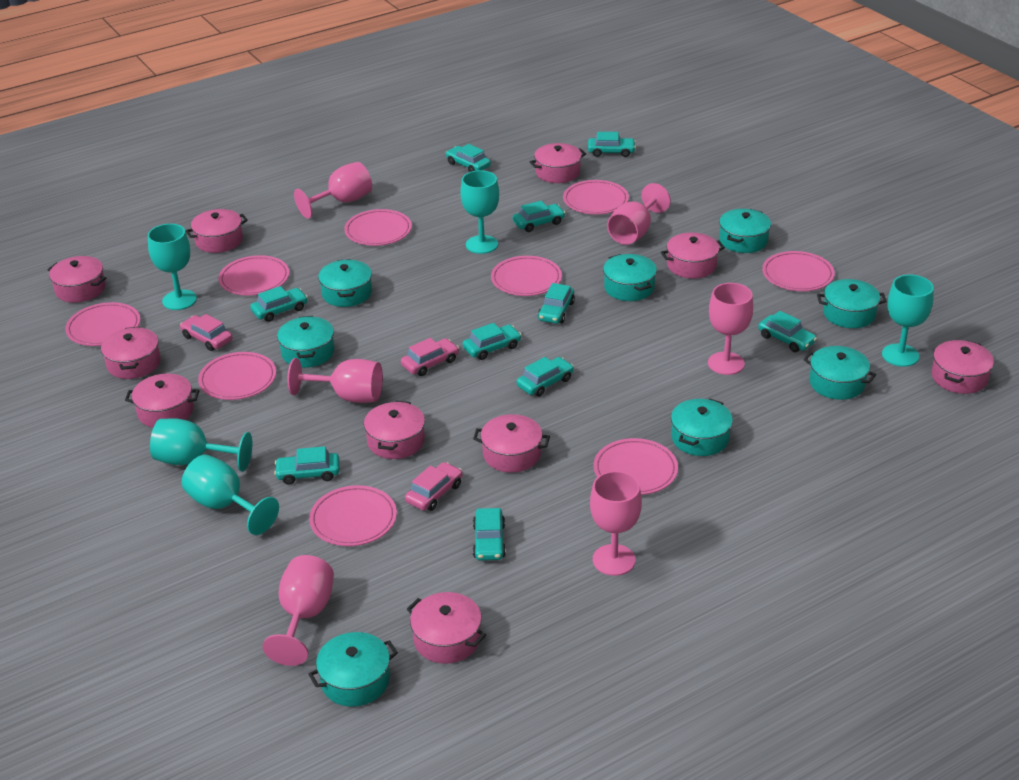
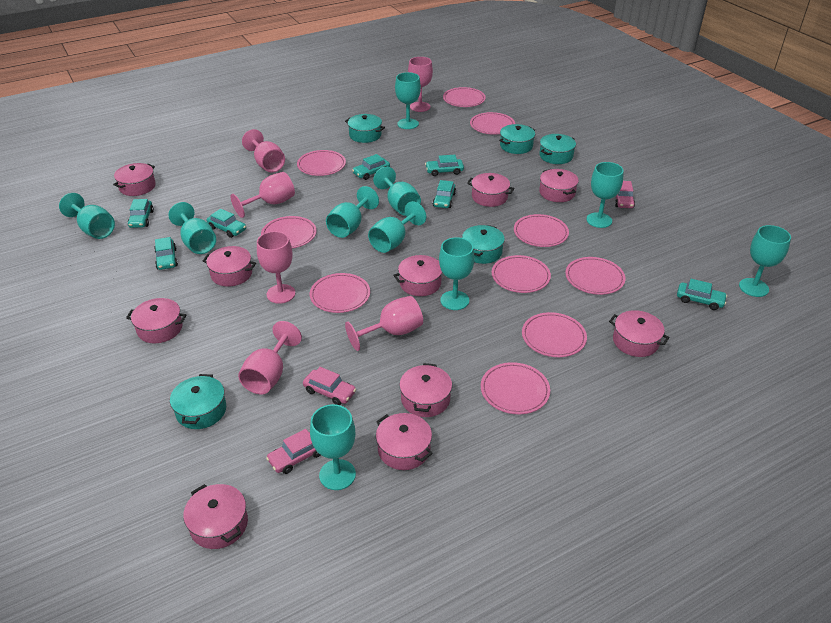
pink plate: 9 -> 10
turquoise car: 10 -> 7
turquoise goblet: 5 -> 10
turquoise pot: 8 -> 5

